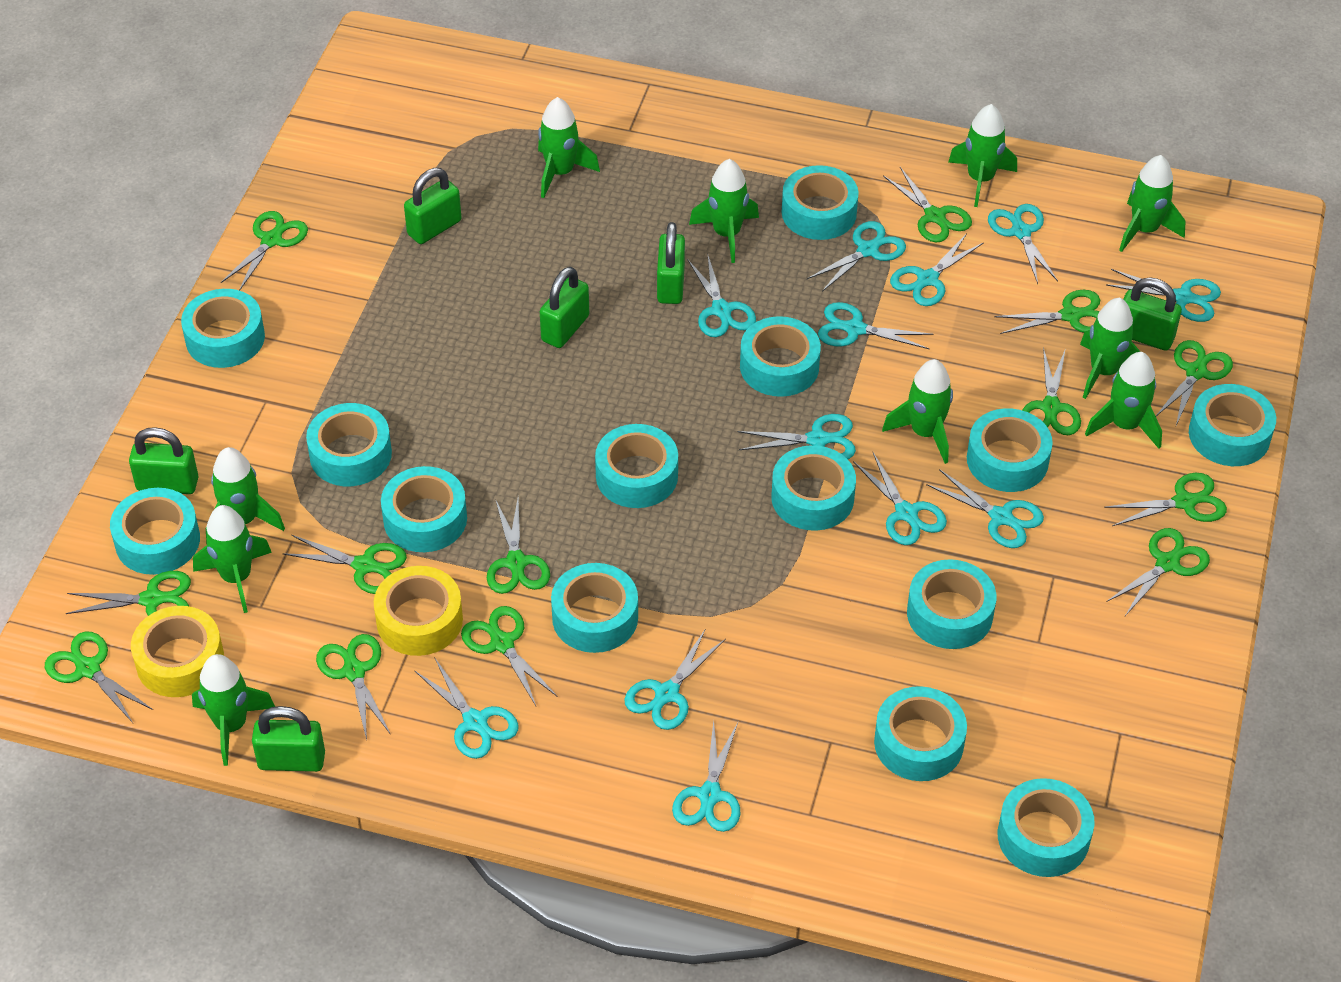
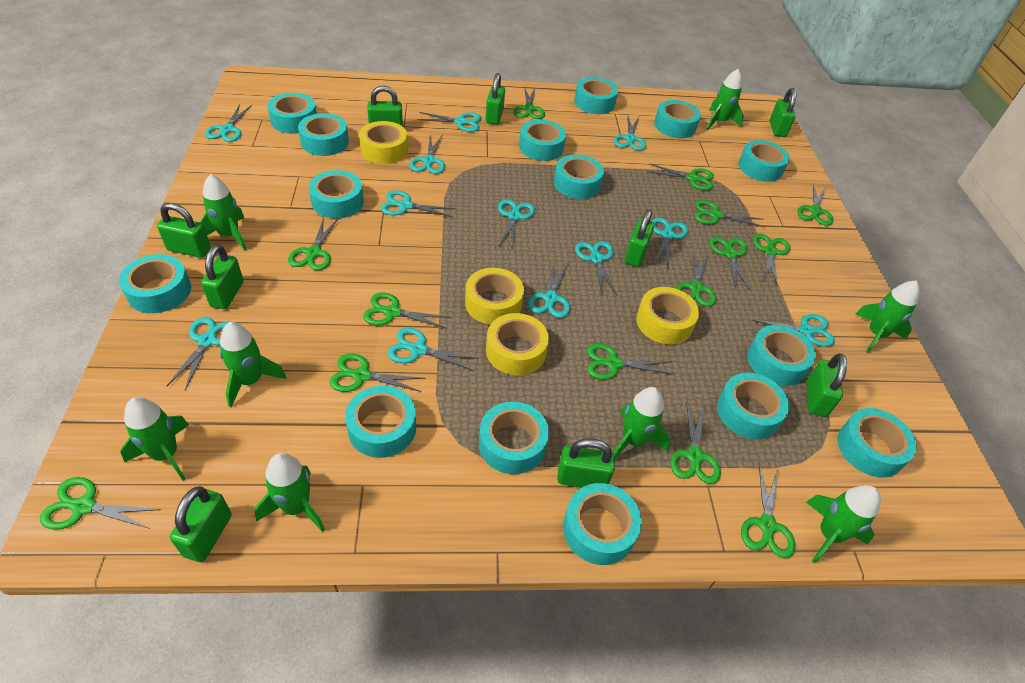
green padlock: 6 -> 9
green rocket: 10 -> 8
green scissors: 13 -> 14
turquoise tape: 14 -> 15
yellow tape: 2 -> 4

